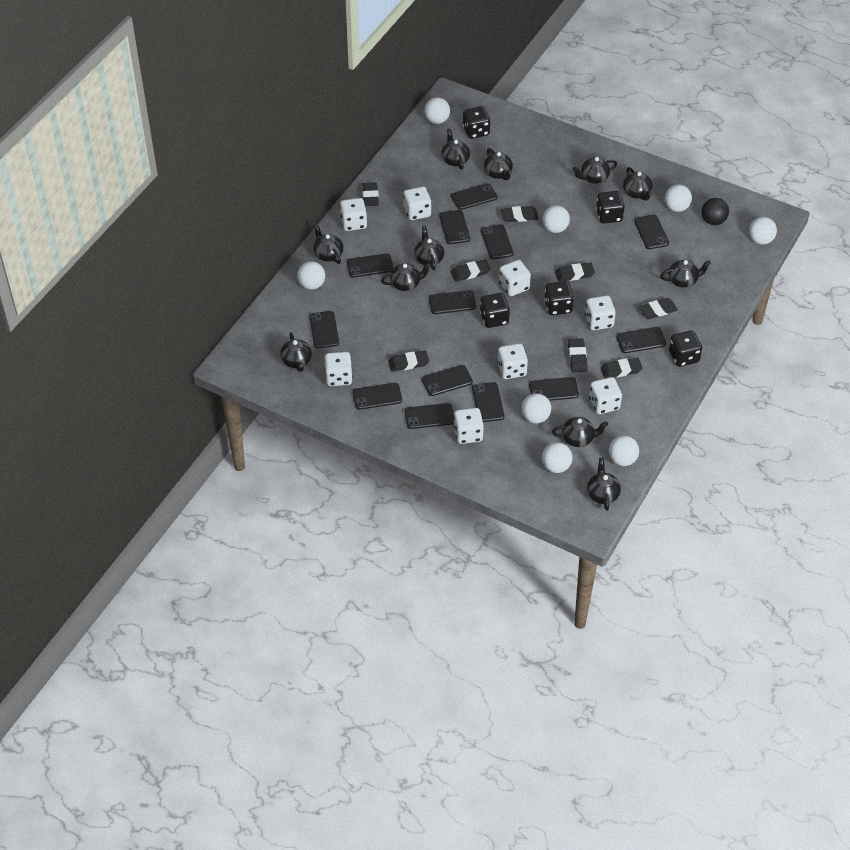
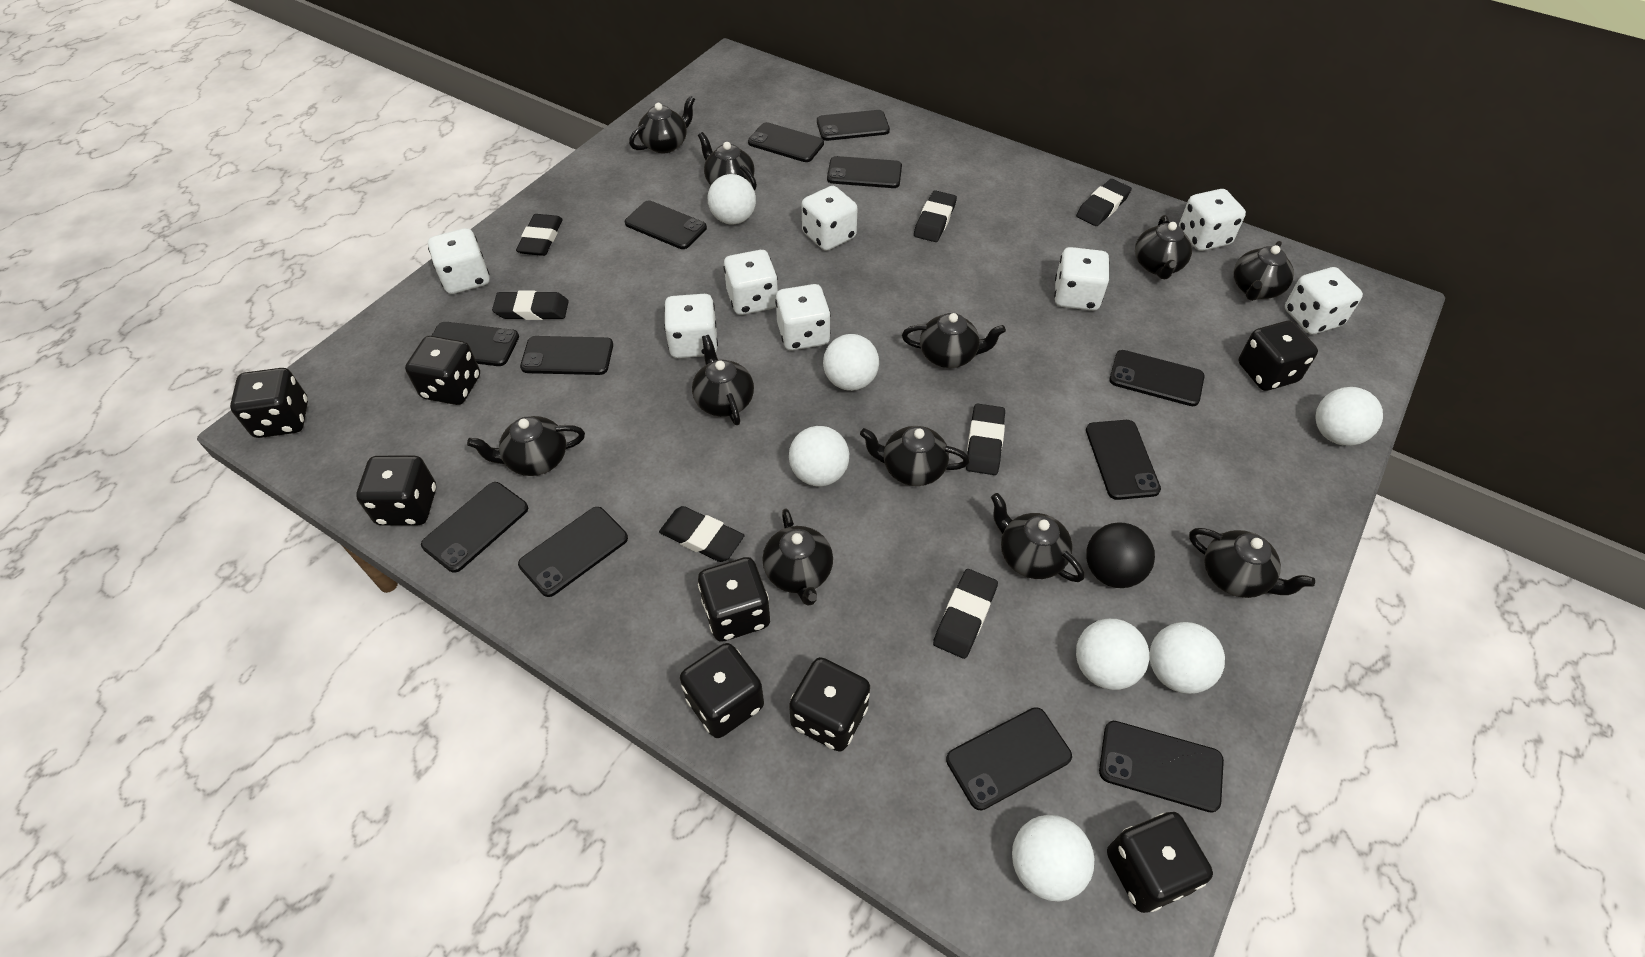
black dice: 5 -> 8
black eraser: 8 -> 7
black phone: 13 -> 12
white ball: 8 -> 7

